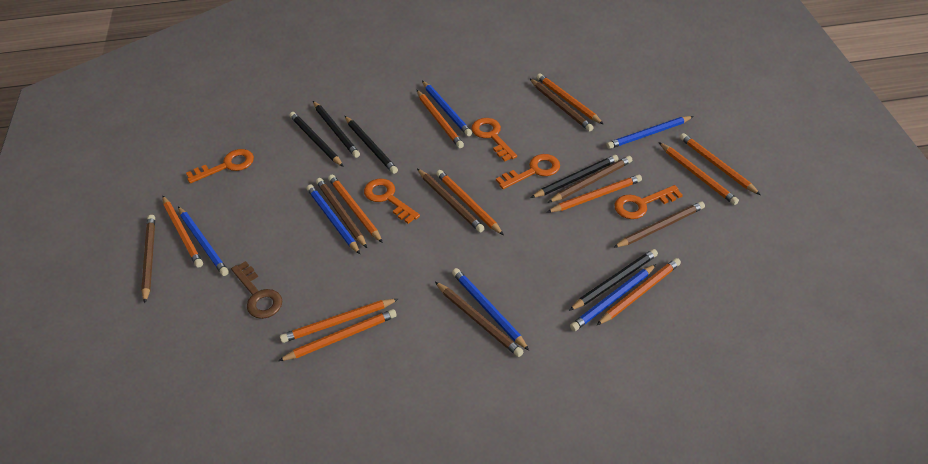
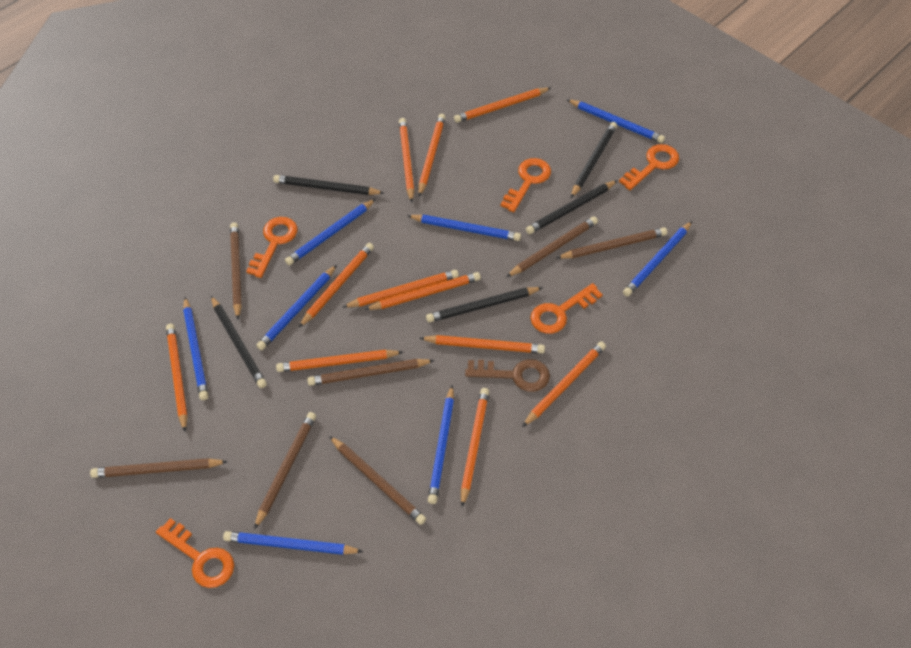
blue pencil: 6 -> 8

